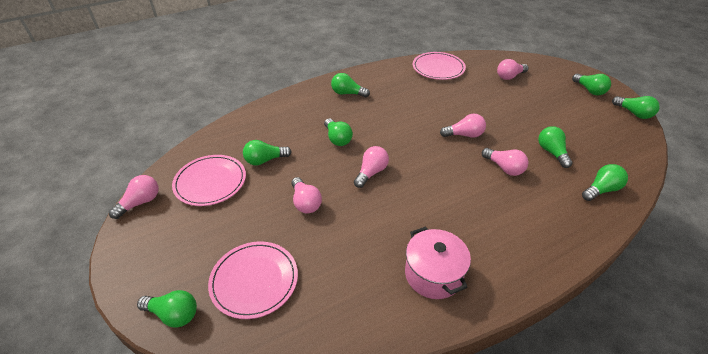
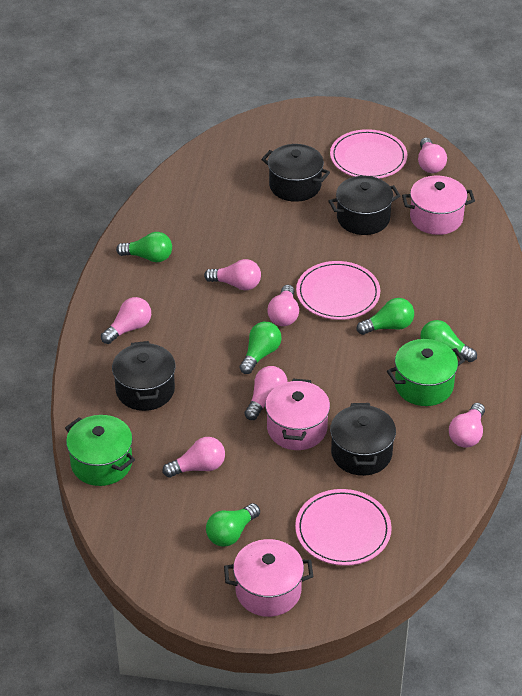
black pot: 0 -> 4
green light bulb: 8 -> 5
green pot: 0 -> 2
pink light bulb: 6 -> 7
pink pot: 1 -> 3

